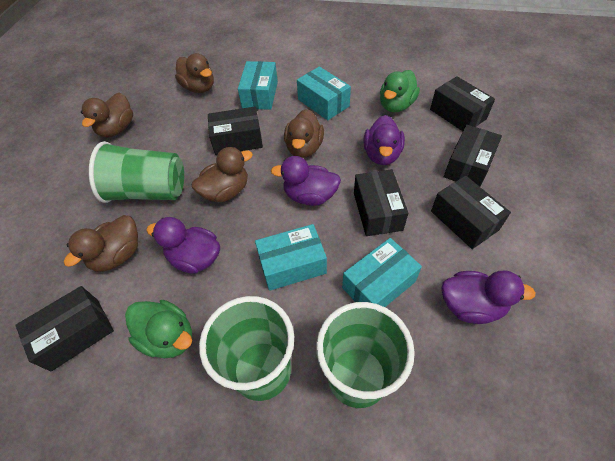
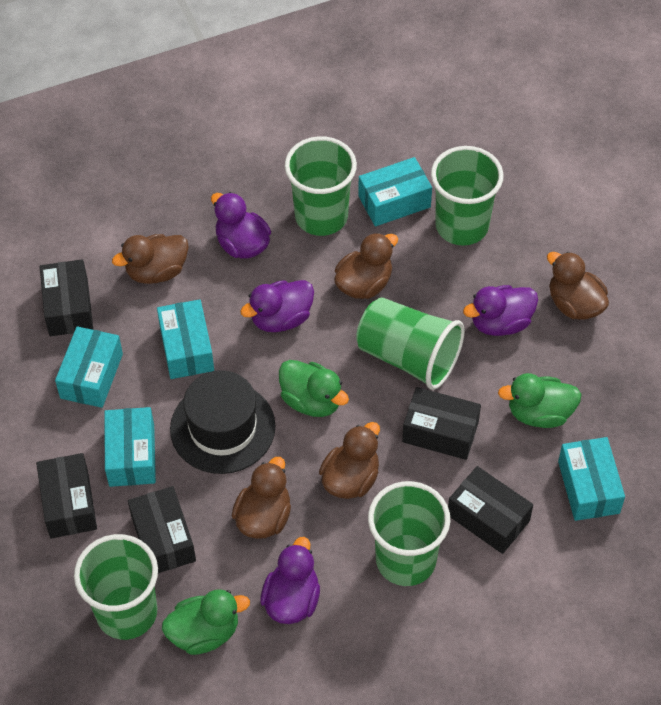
black box: 6 -> 5
black hat: 0 -> 1
green cup: 3 -> 5
green duck: 2 -> 3
turquoise box: 4 -> 5

